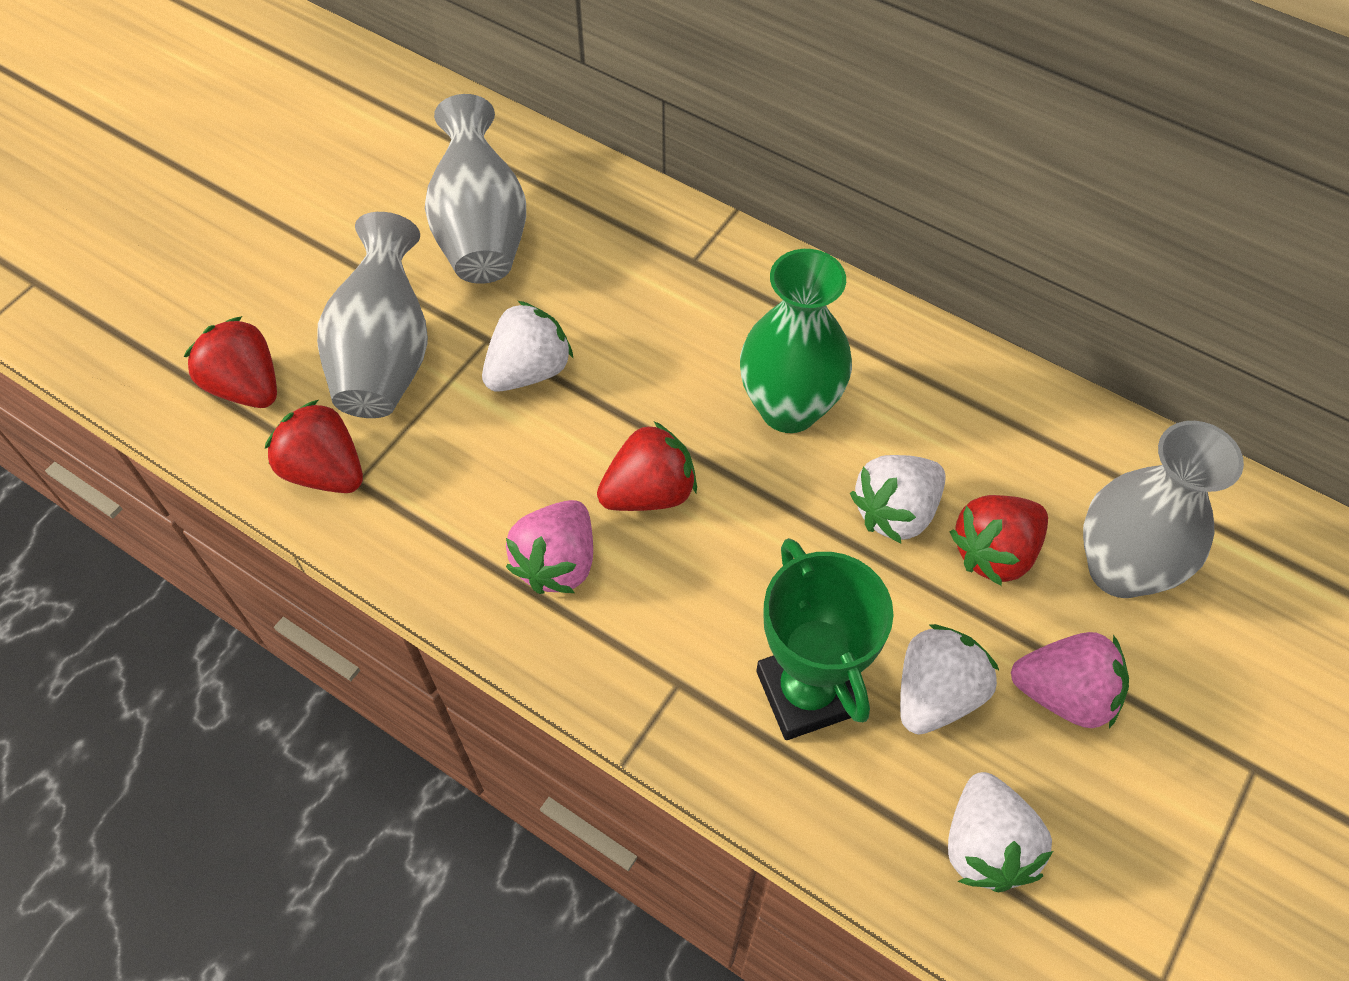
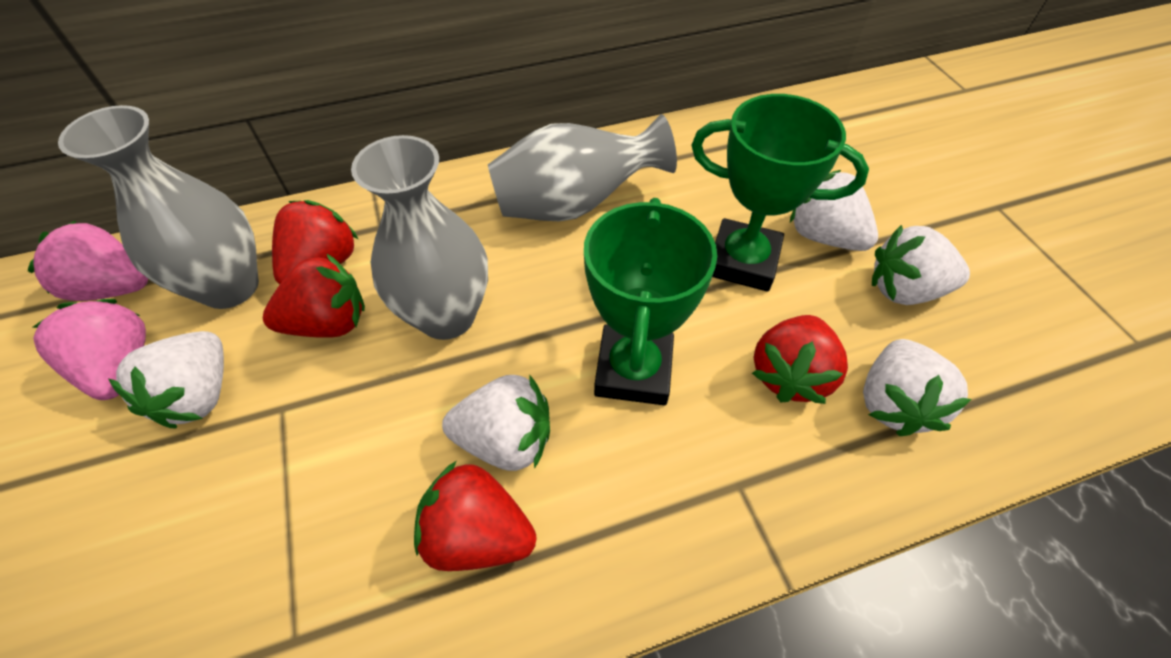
green trophy: 1 -> 2
green vase: 1 -> 0
white strawberry: 4 -> 5

